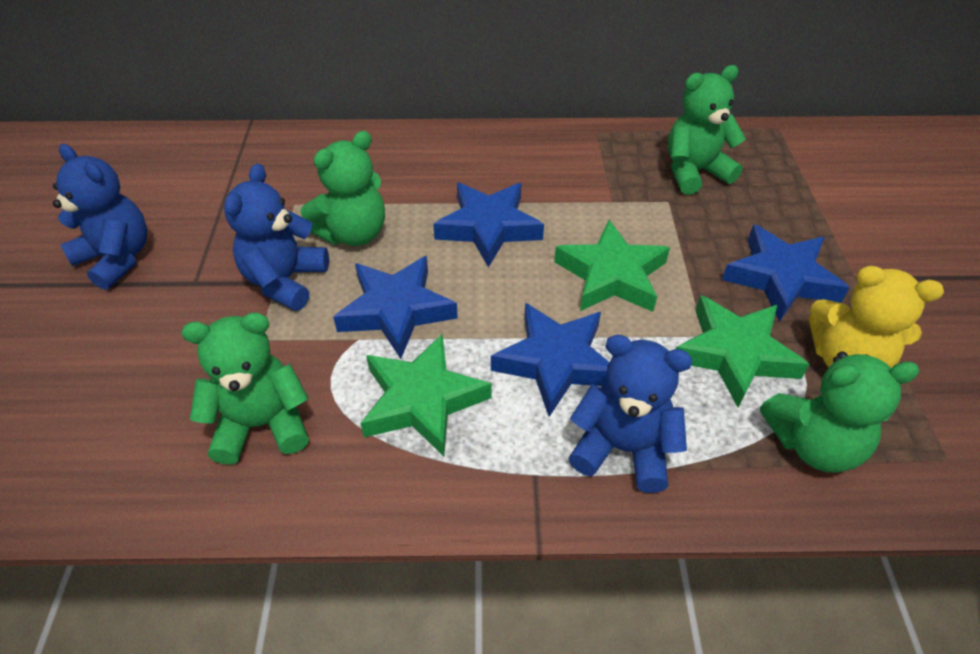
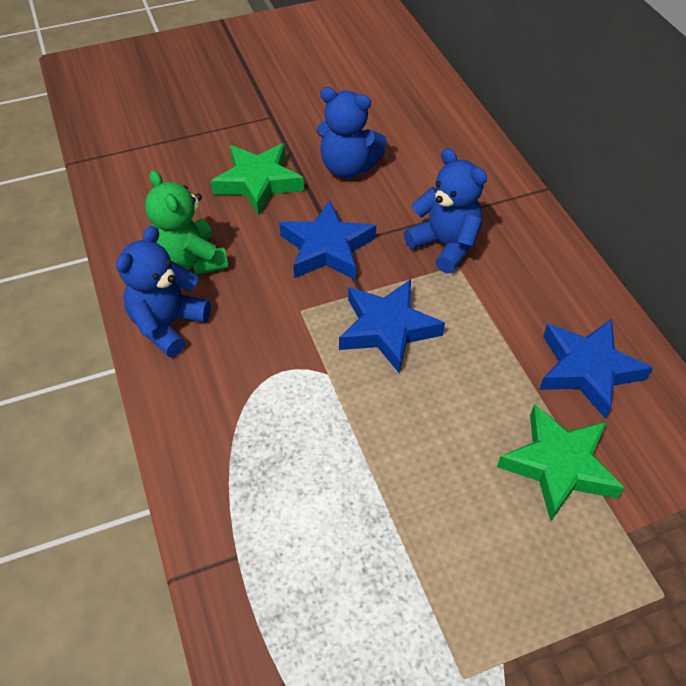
blue star: 4 -> 3
green star: 3 -> 2
green teddy bear: 4 -> 1
yellow teddy bear: 1 -> 0

